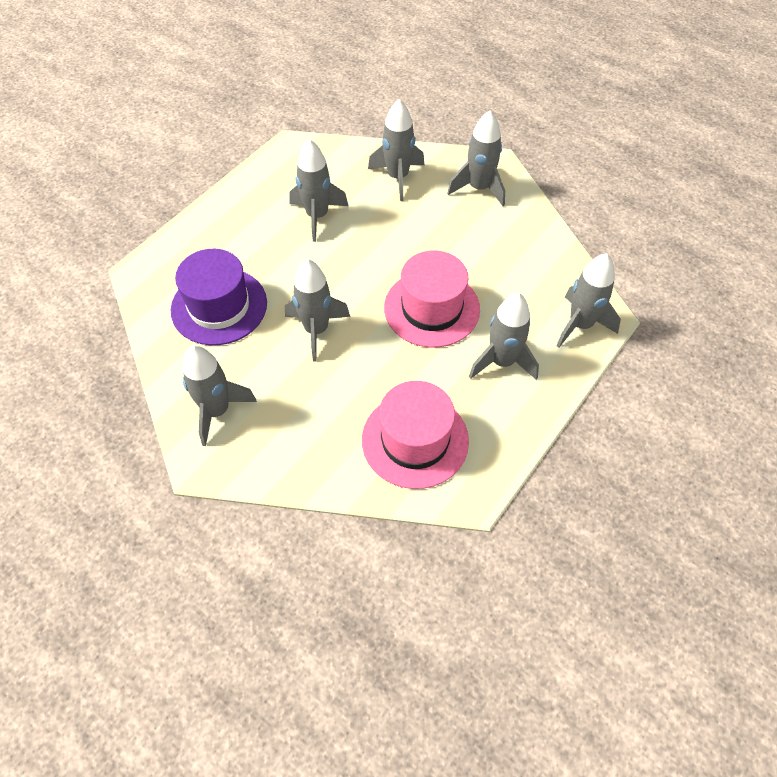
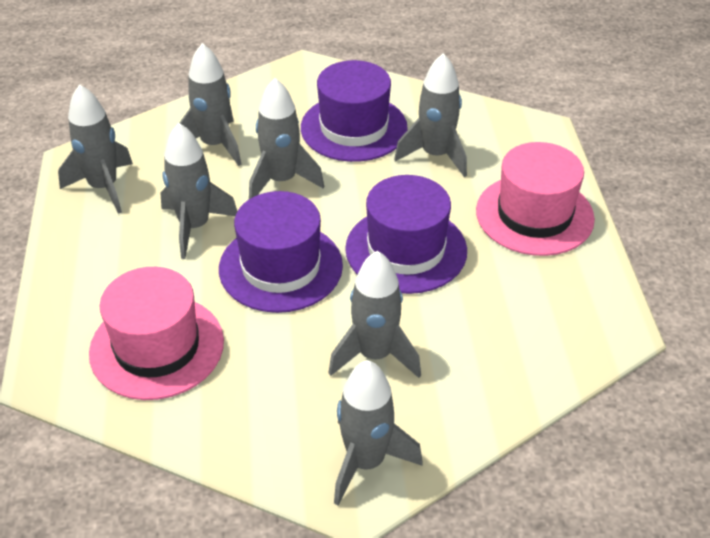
purple hat: 1 -> 3

